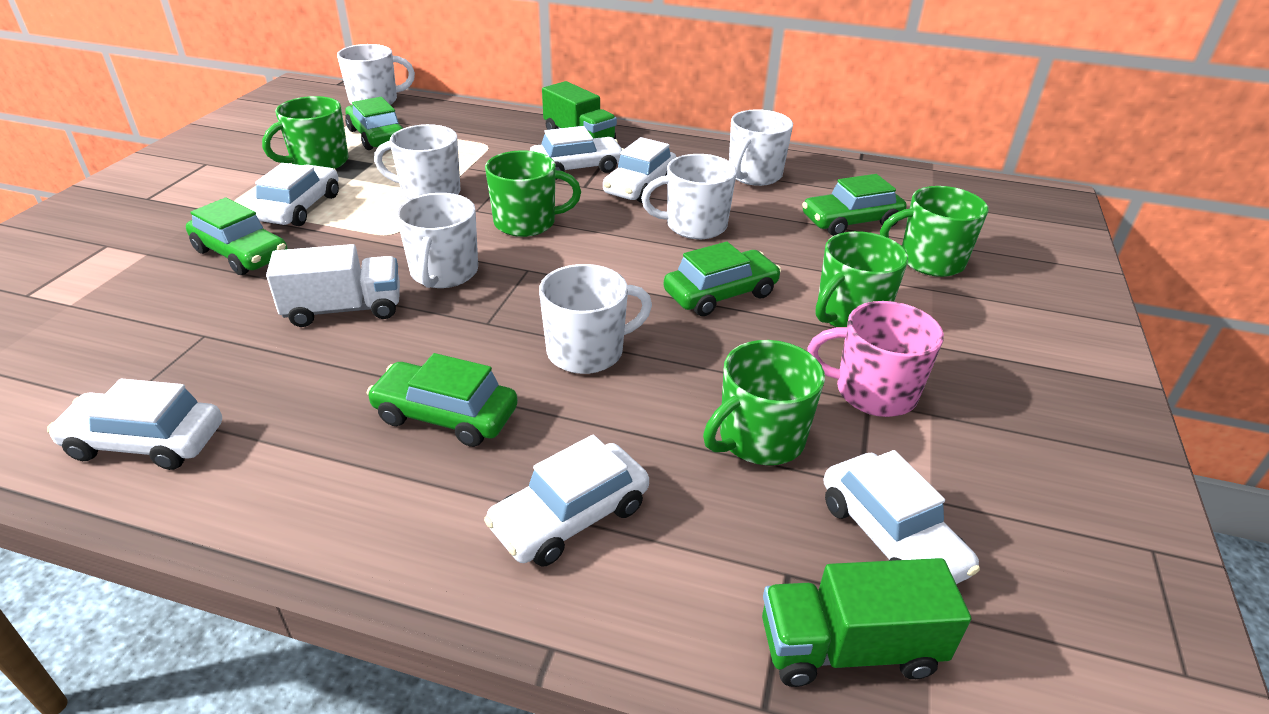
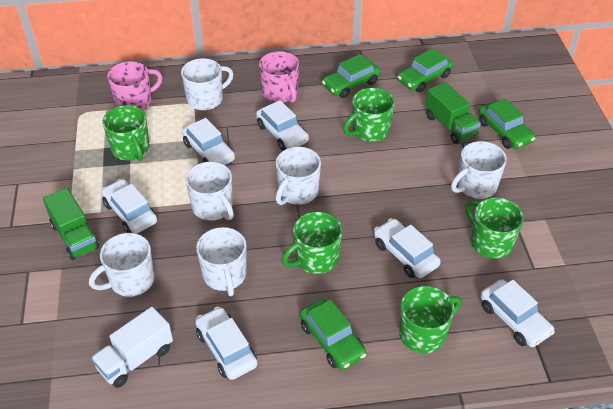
green car: 5 -> 4
pink mug: 1 -> 2

